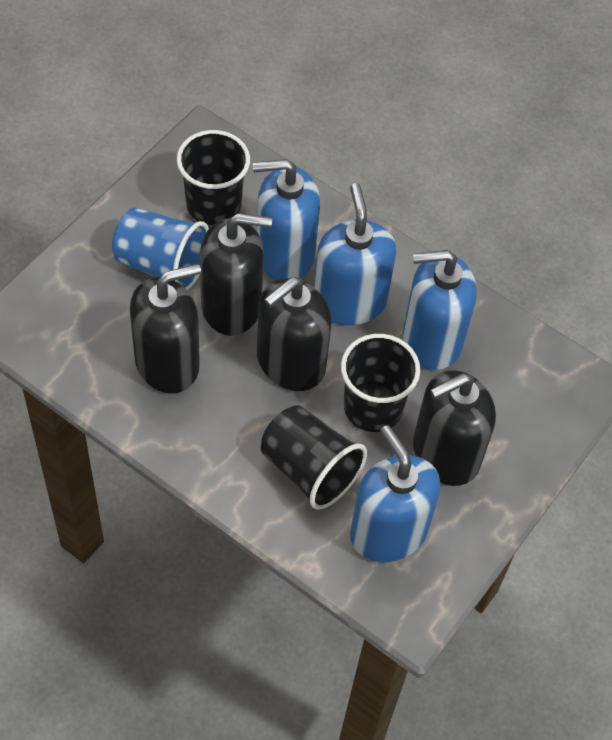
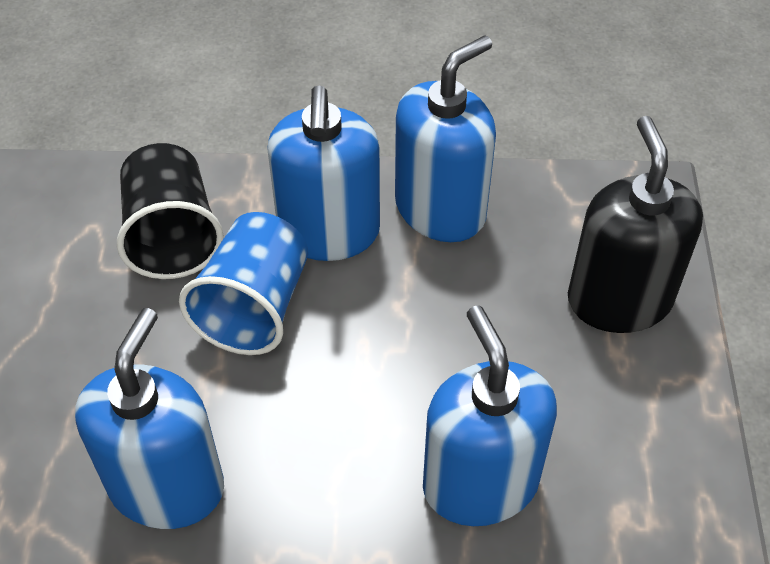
black cup: 3 -> 1
black soap dispenser: 4 -> 1

